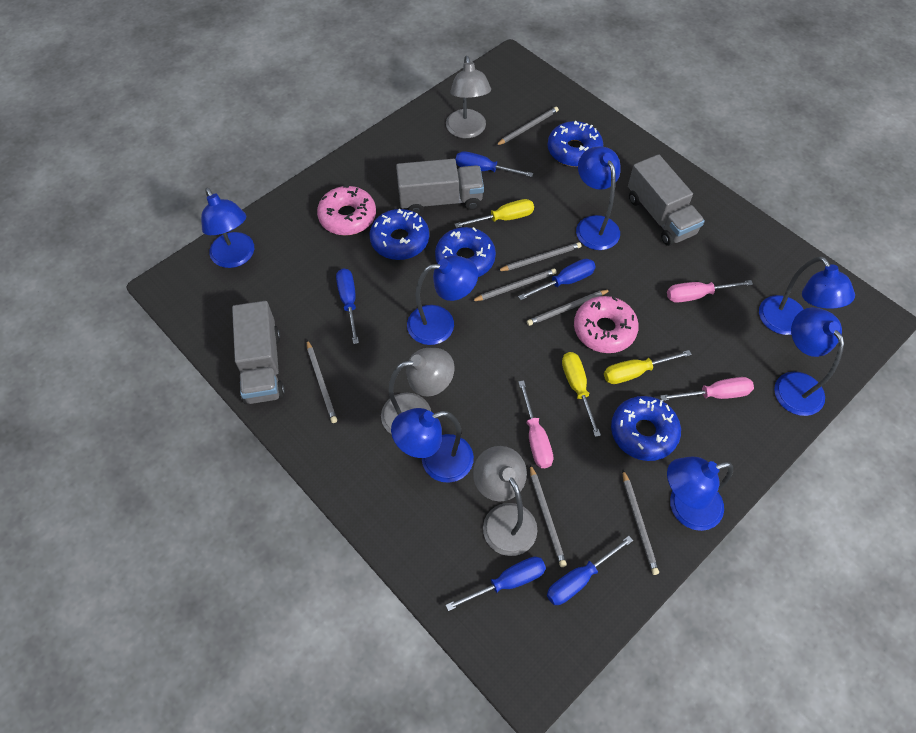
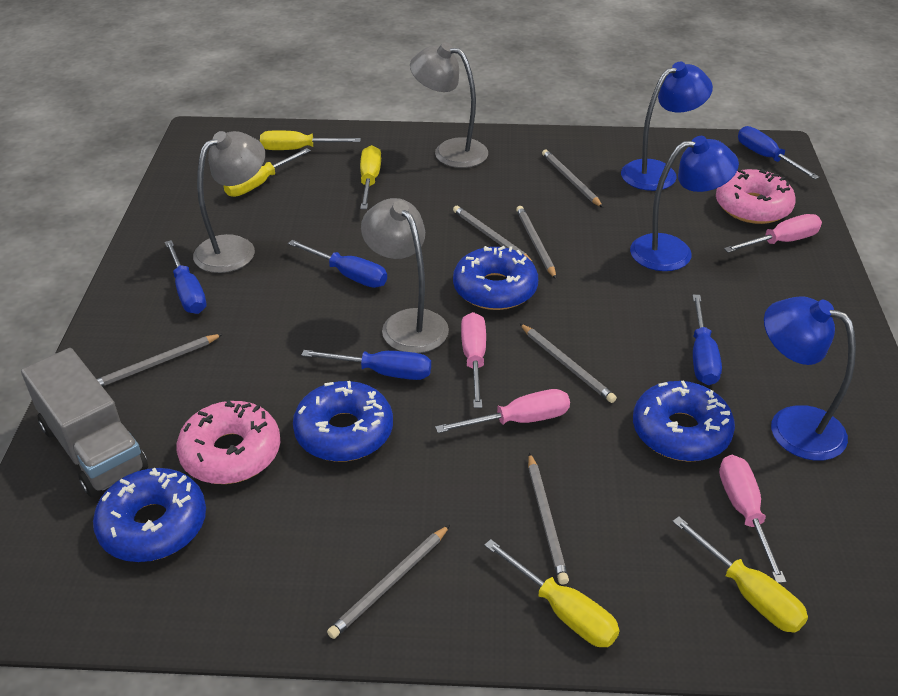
blue lamp: 7 -> 3
grey truck: 3 -> 1
pink screwdriver: 3 -> 4
yellow screwdriver: 3 -> 5

